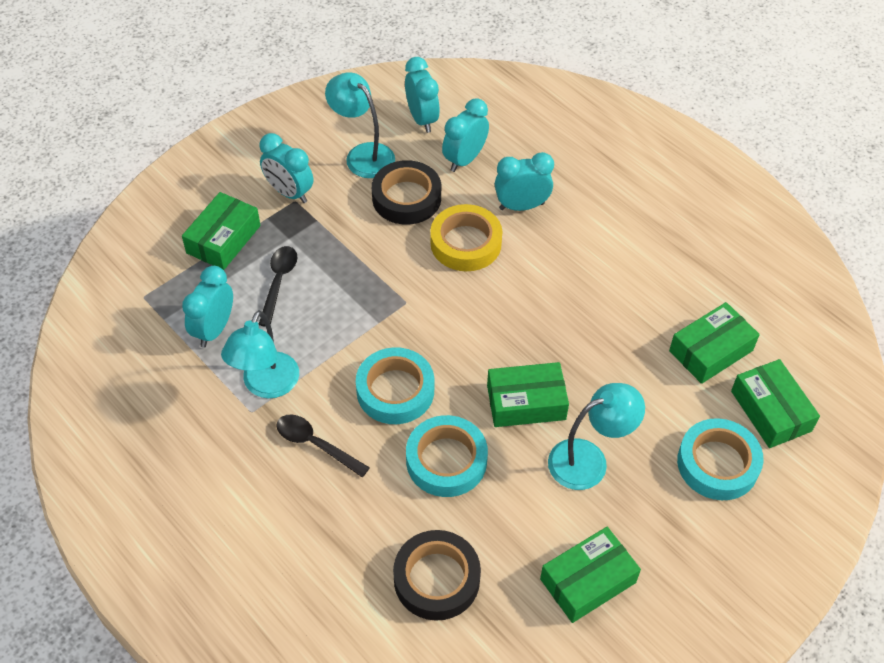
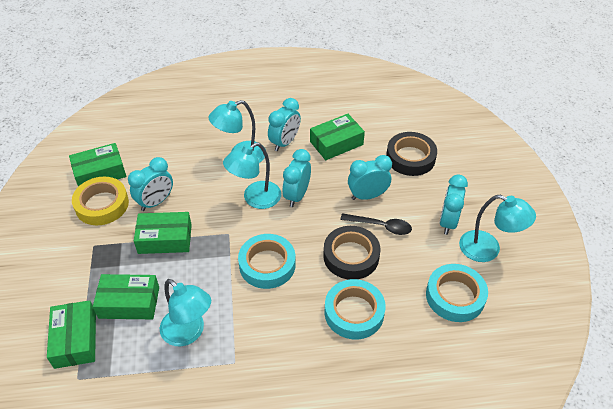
black spoon: 2 -> 1
turquoise lamp: 3 -> 4

